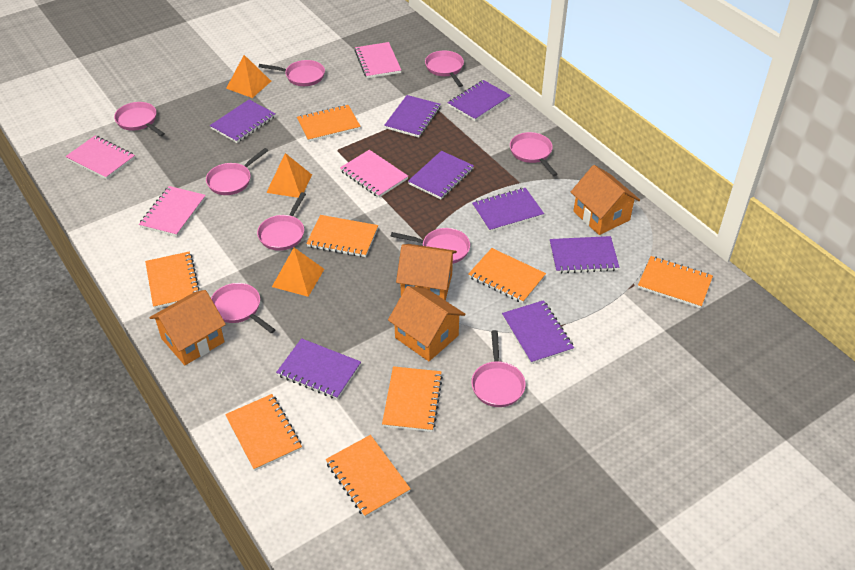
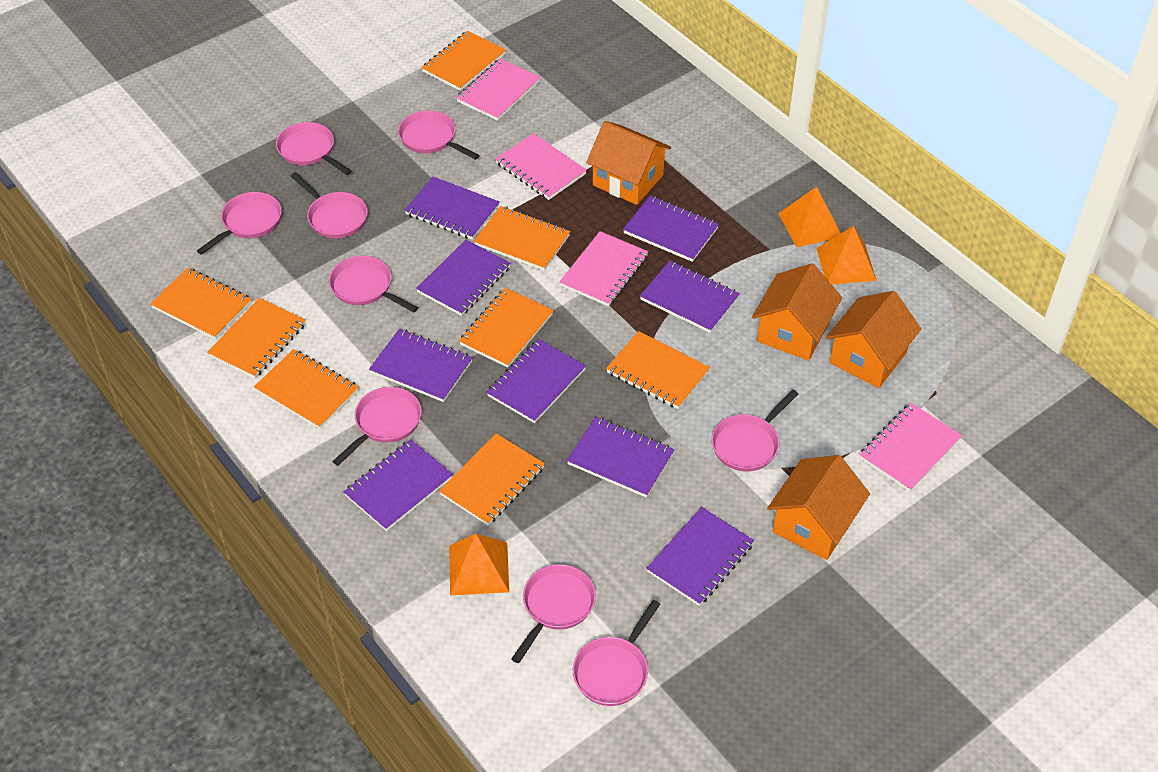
purple notebook: 8 -> 9

